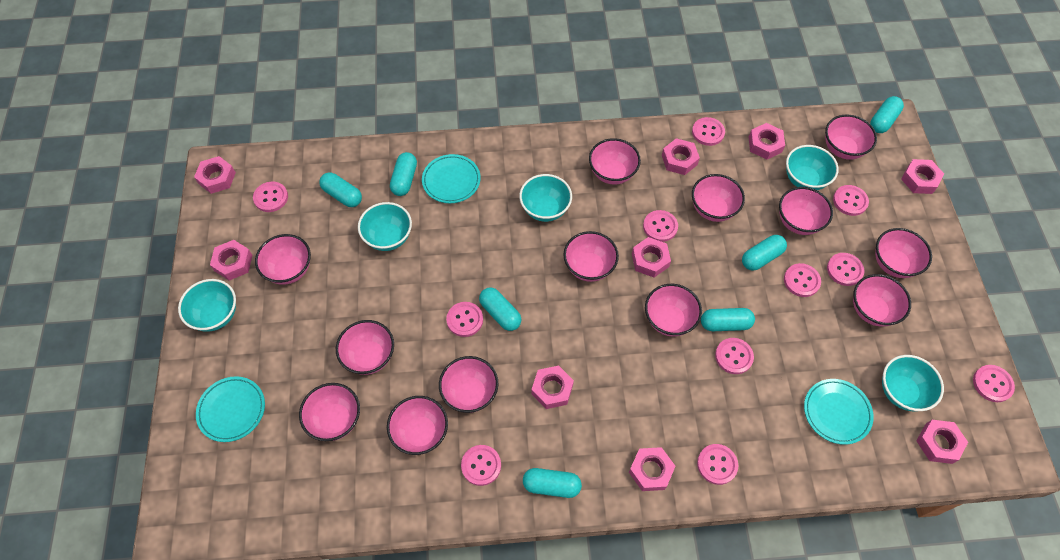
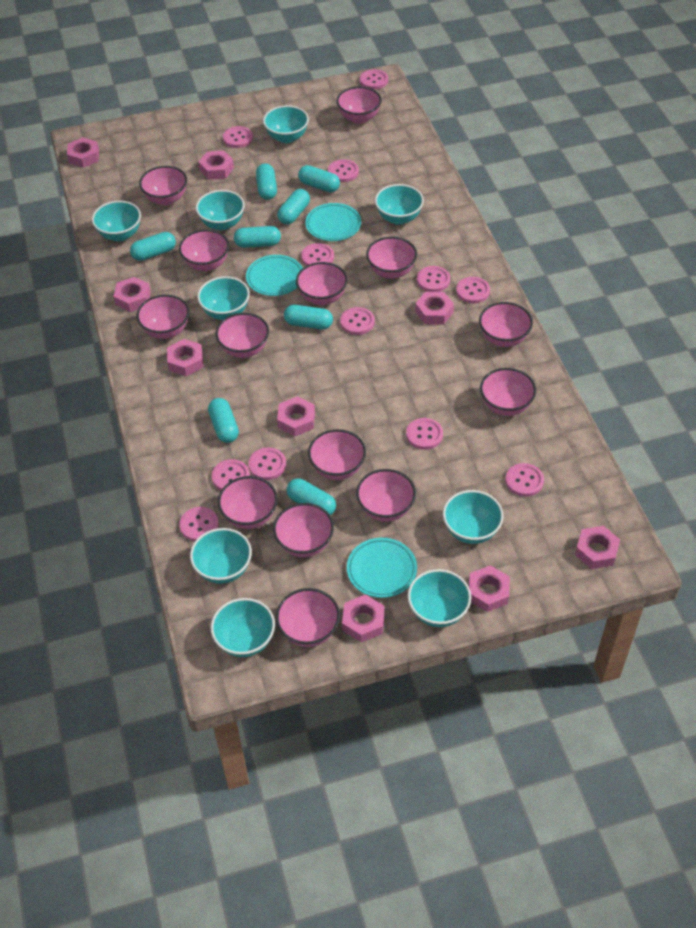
pink bowl: 13 -> 14
pink button: 11 -> 12
turquoise bowl: 5 -> 9
turquoise capsule: 7 -> 8

